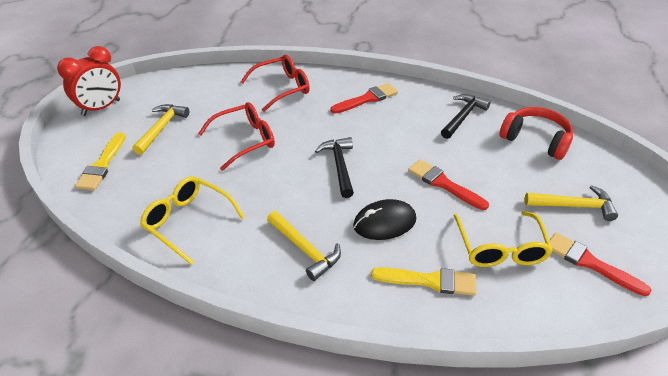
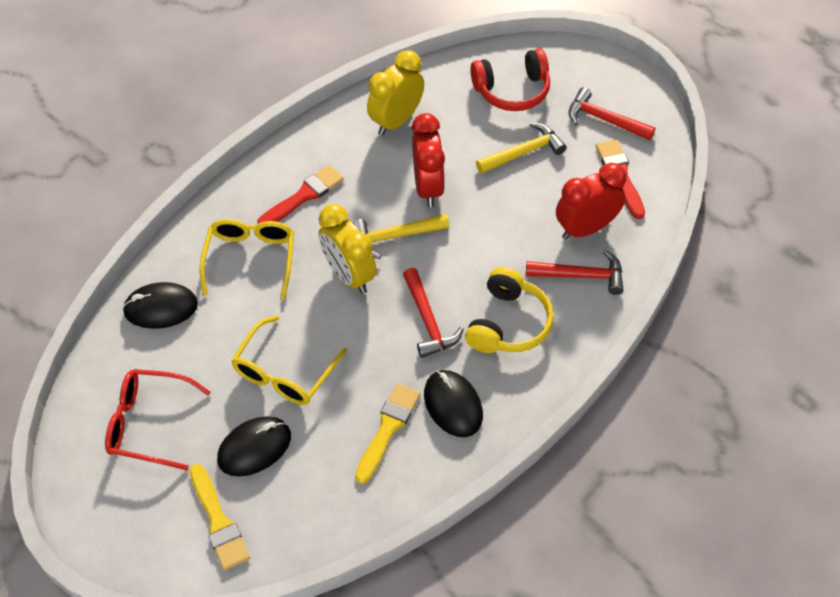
black hammer: 2 -> 0
black mouse: 1 -> 3
red brush: 3 -> 2
red clock: 1 -> 2
red glasses: 2 -> 1
red hammer: 0 -> 3
yellow clock: 0 -> 2
yellow hammer: 3 -> 2
yellow headphones: 0 -> 1

